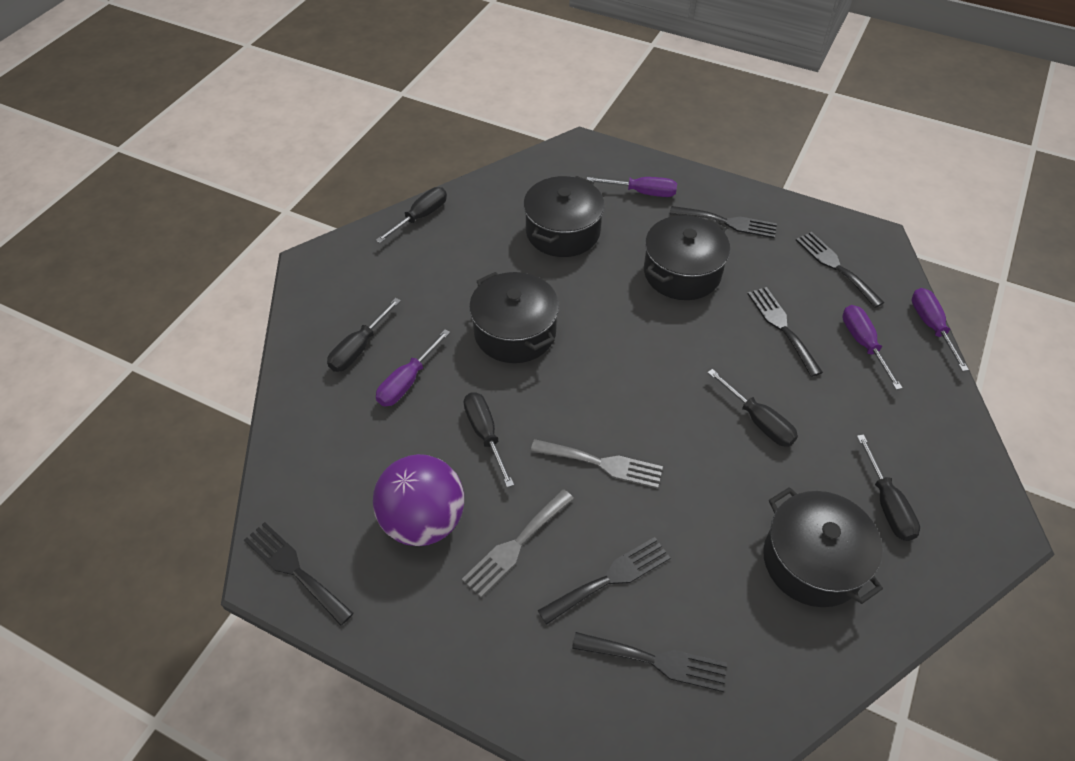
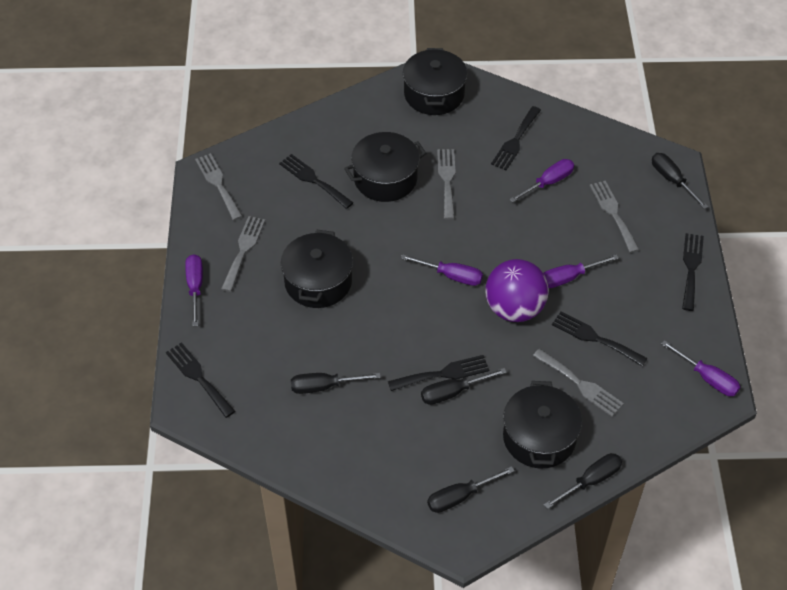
grey fork: 2 -> 5
purple screwdriver: 4 -> 5

